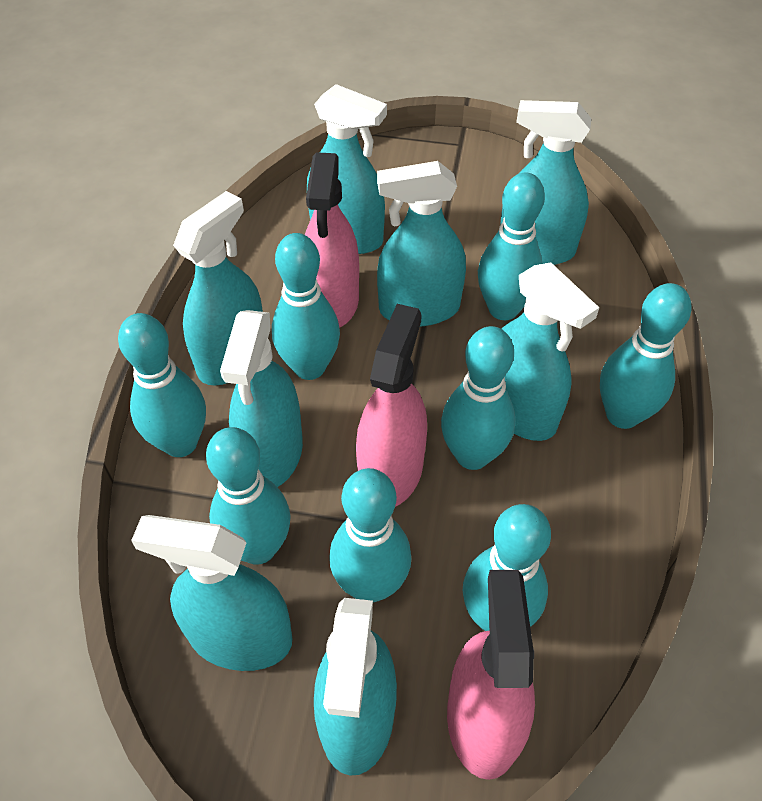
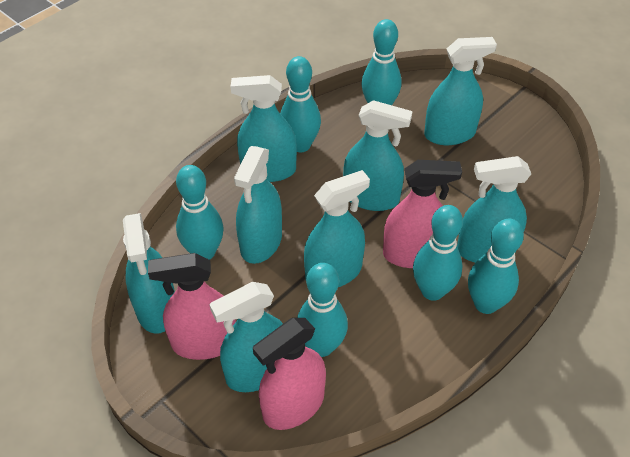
turquoise bowling pin: 8 -> 6

